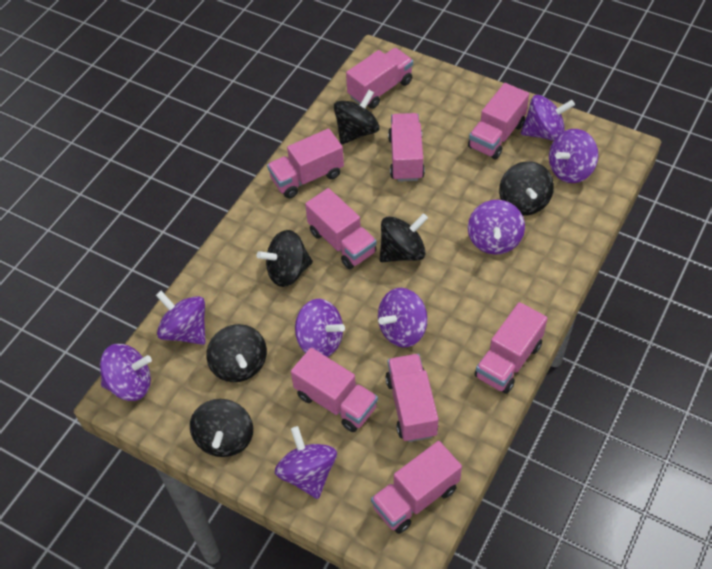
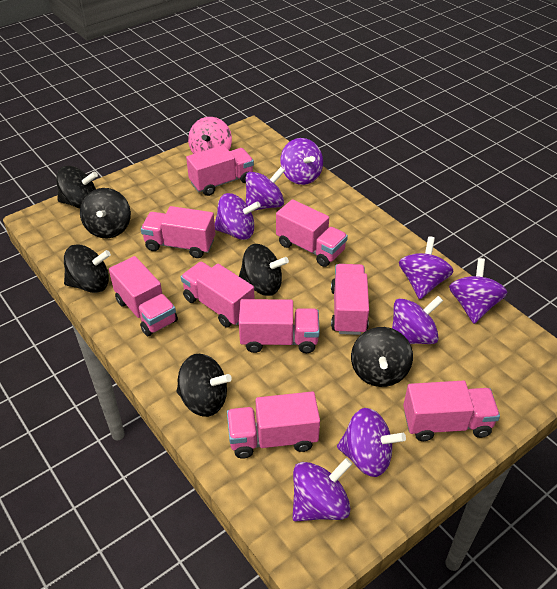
pink spinning top: 0 -> 1

